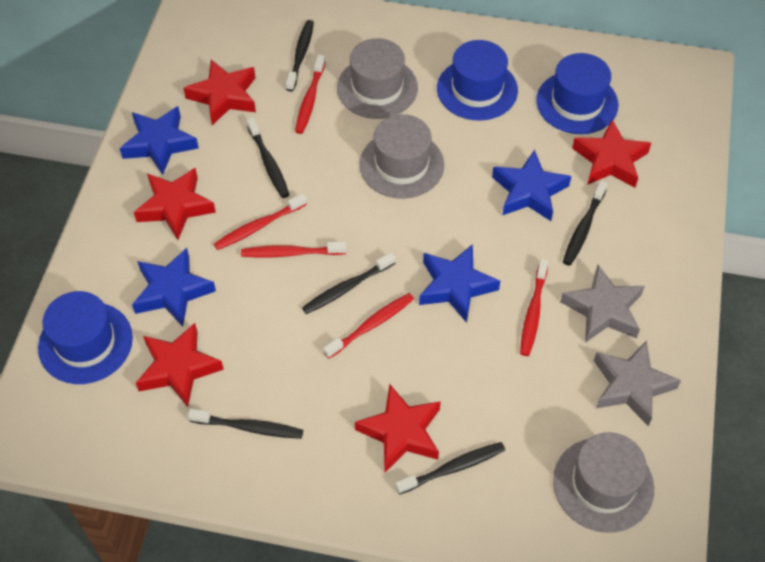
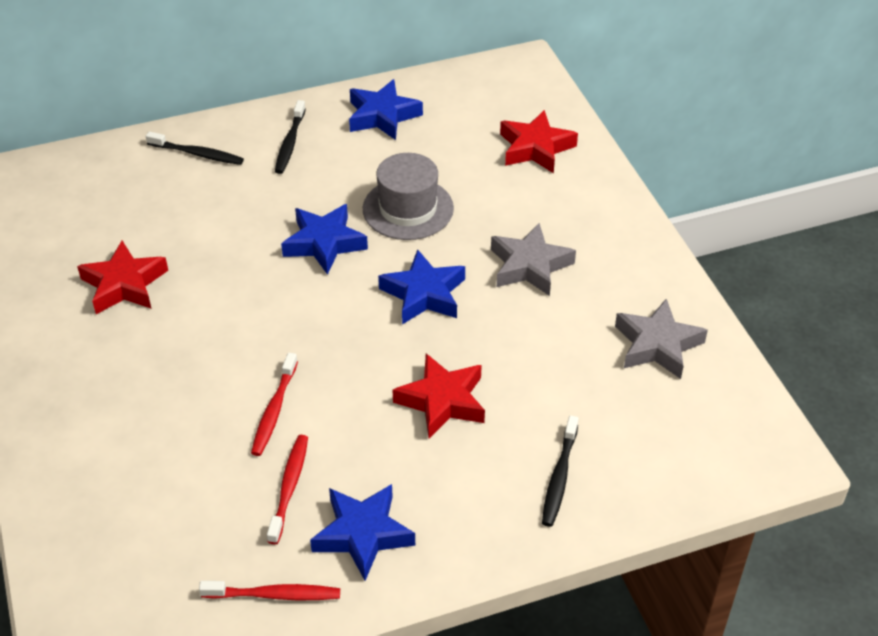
black toothbrush: 6 -> 3
blue hat: 3 -> 0
grey hat: 3 -> 1
red star: 5 -> 3
red toothbrush: 5 -> 3

